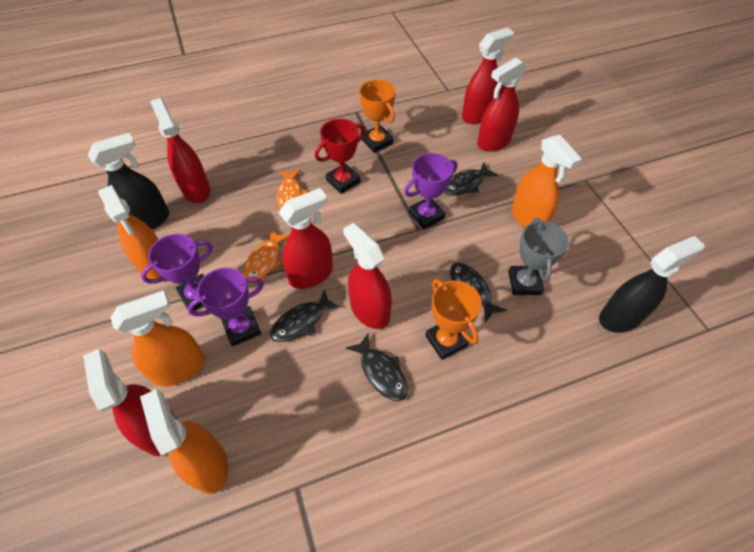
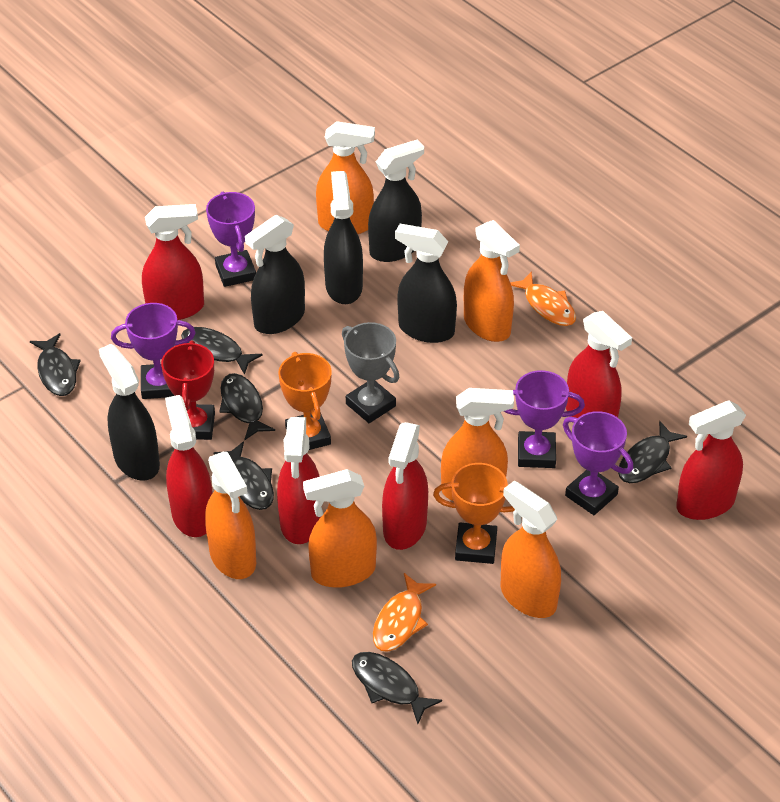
black fish: 4 -> 6
black spray bottle: 2 -> 5
orange spray bottle: 4 -> 6
purple trophy: 3 -> 4

